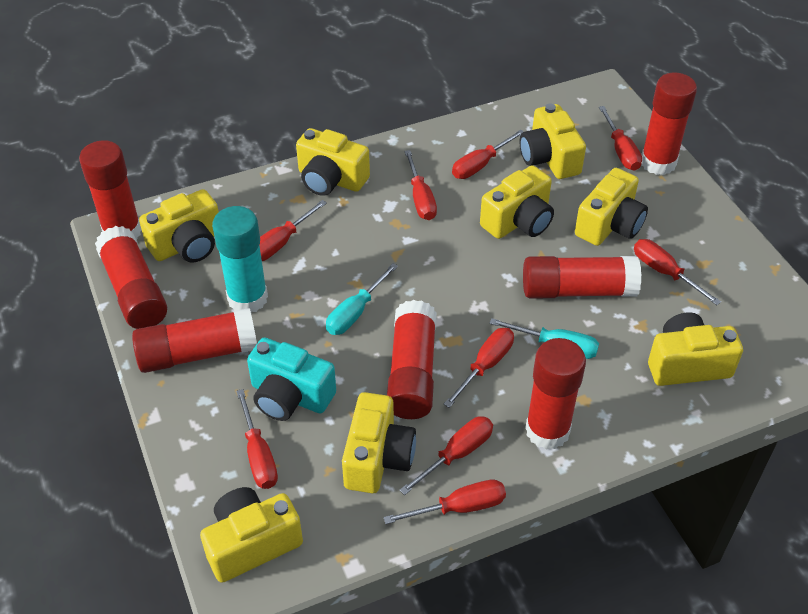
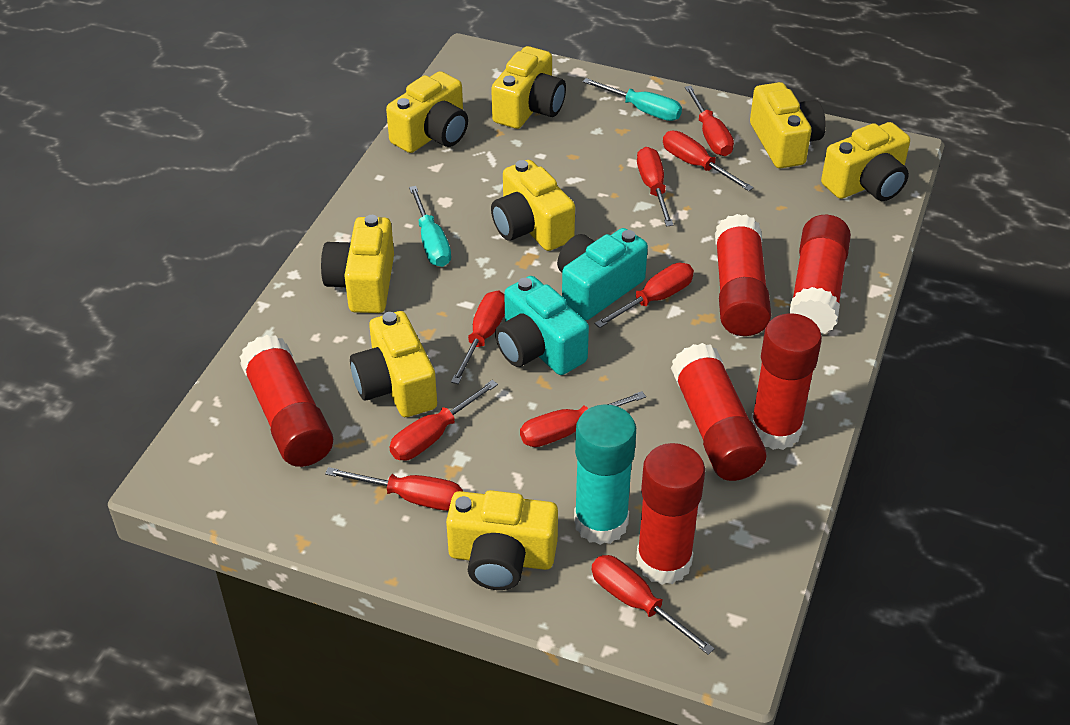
red glue stick: 7 -> 6
turquoise camera: 1 -> 2

